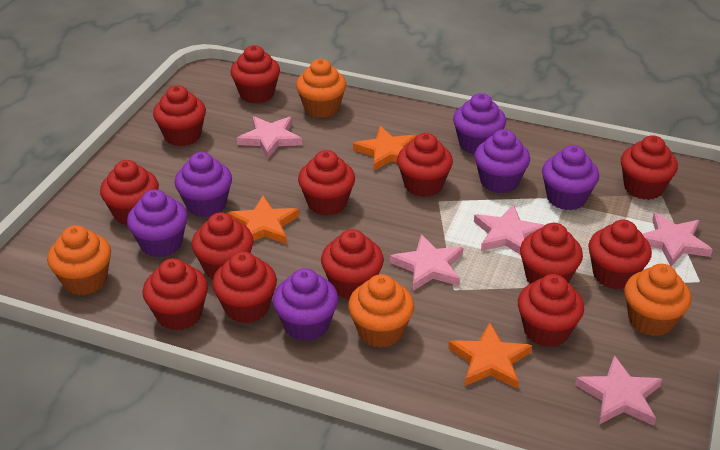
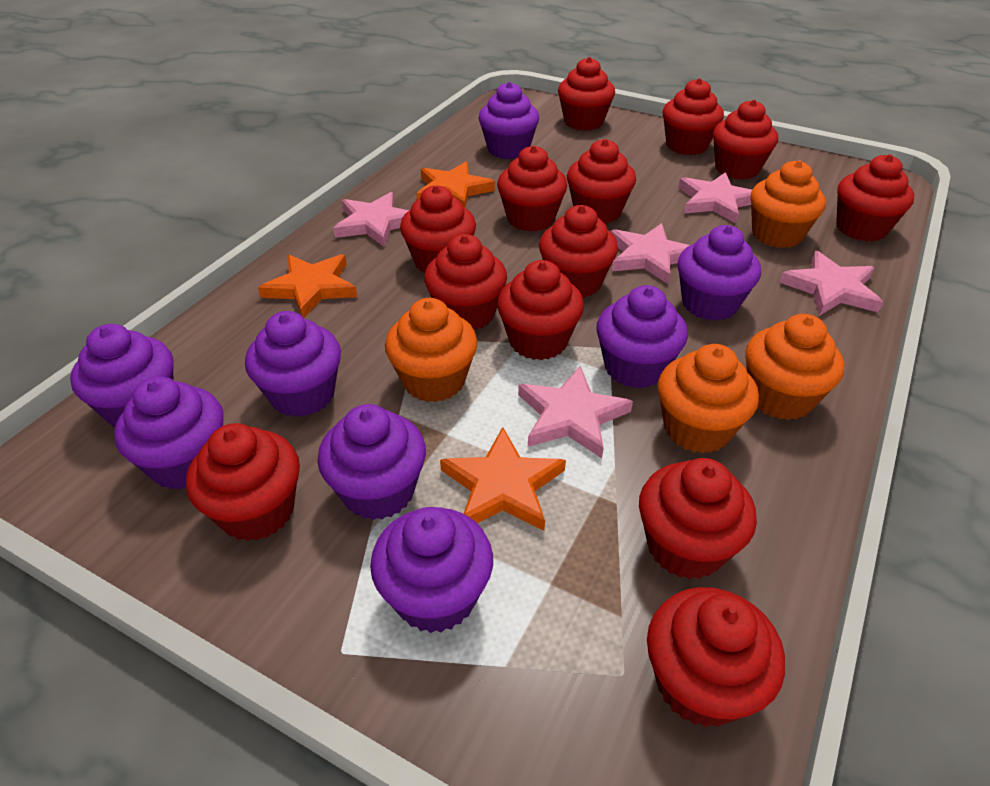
purple cupcake: 6 -> 8

